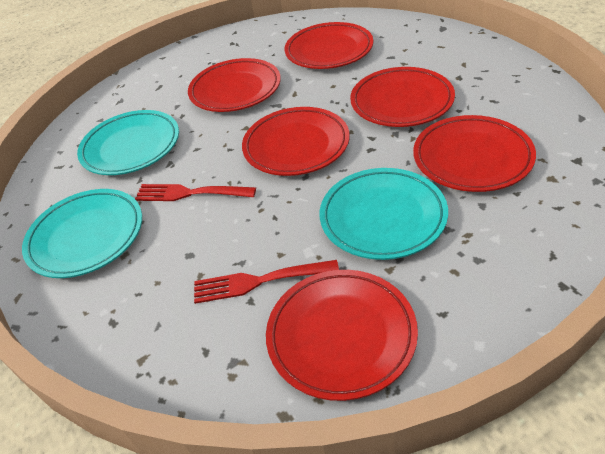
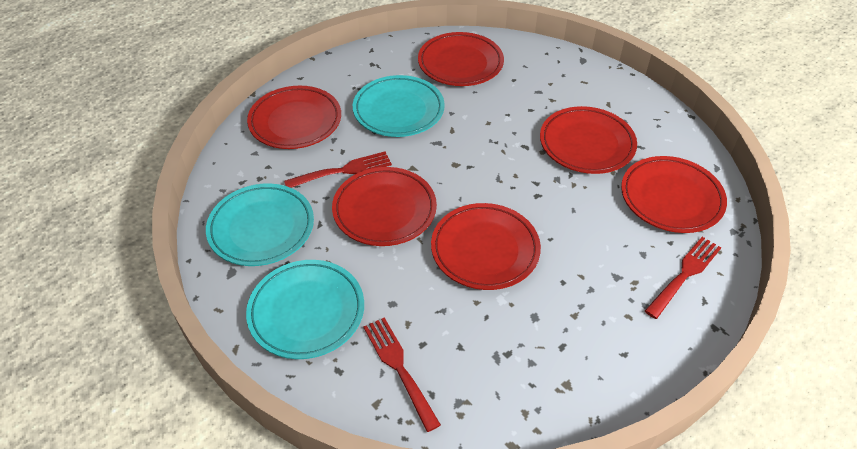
red fork: 2 -> 3

